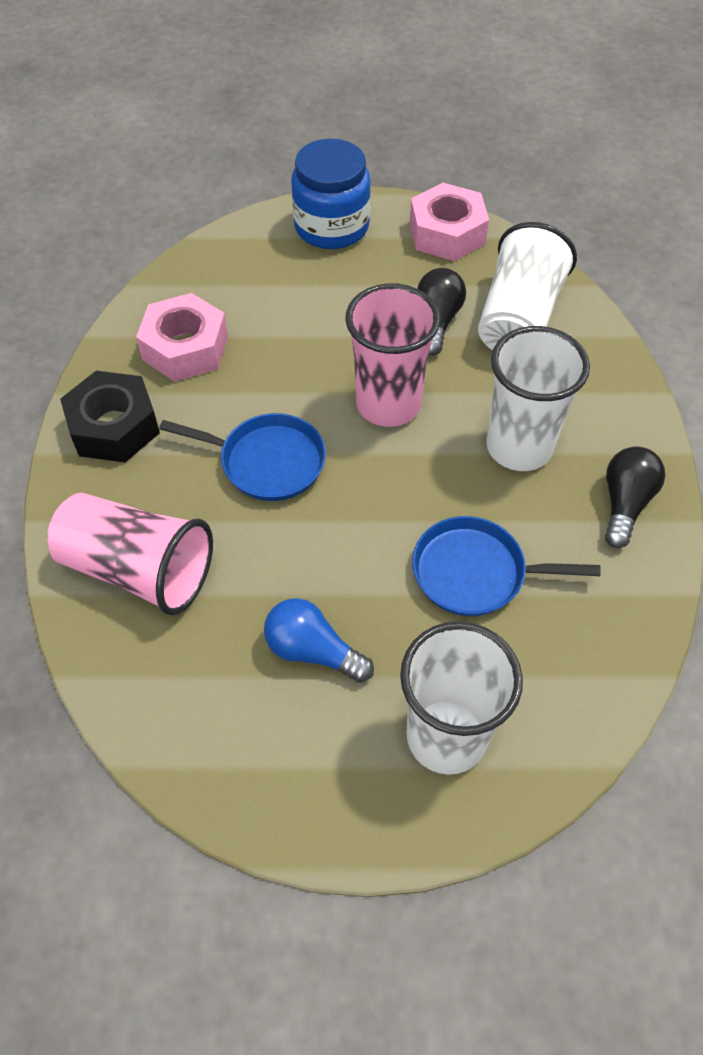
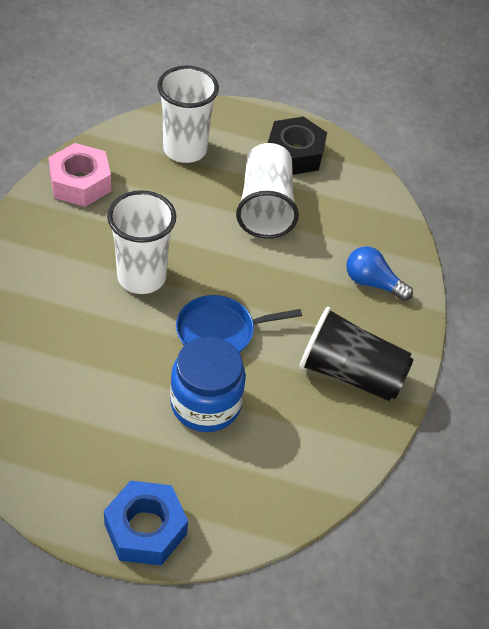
black cup: 0 -> 1
black light bulb: 2 -> 0
blue nut: 0 -> 1
blue pan: 2 -> 1
pink cup: 2 -> 0
pink nut: 2 -> 1

